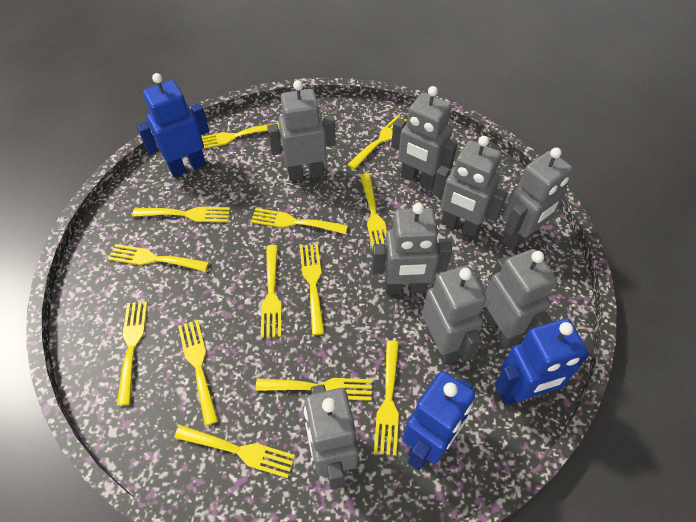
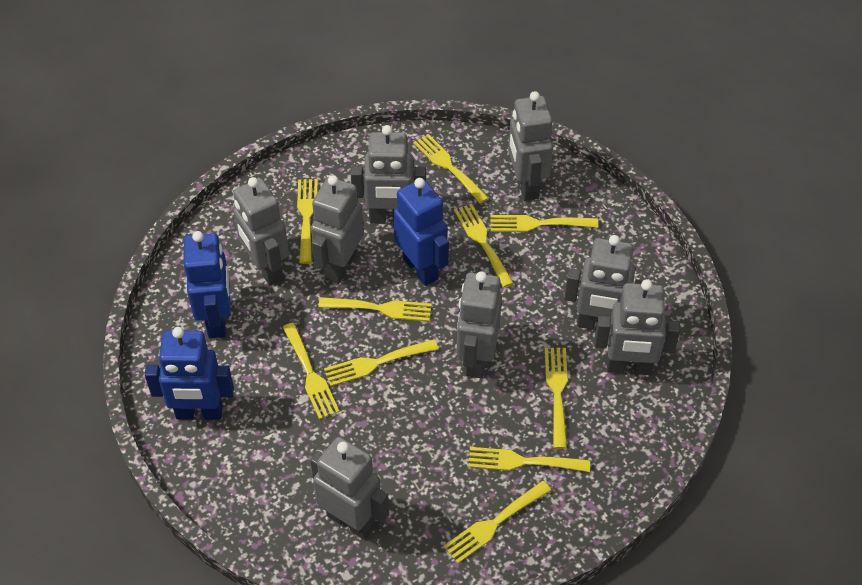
yellow fork: 13 -> 10

